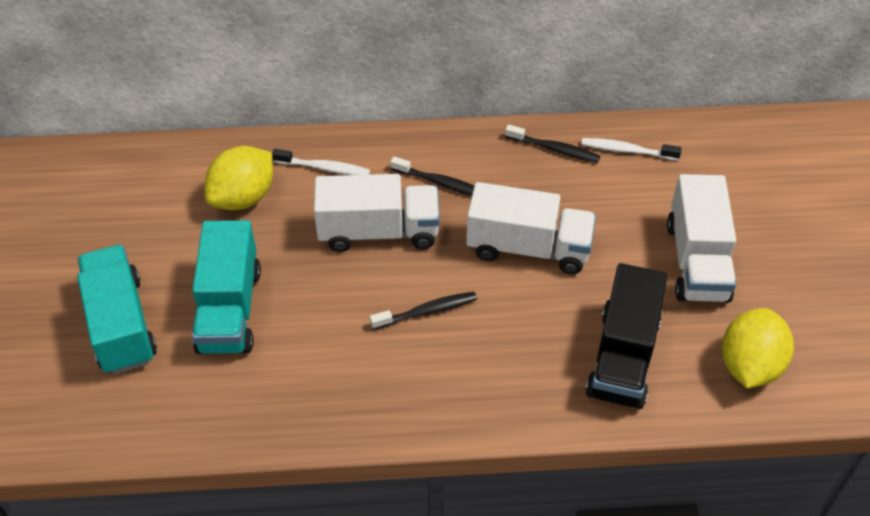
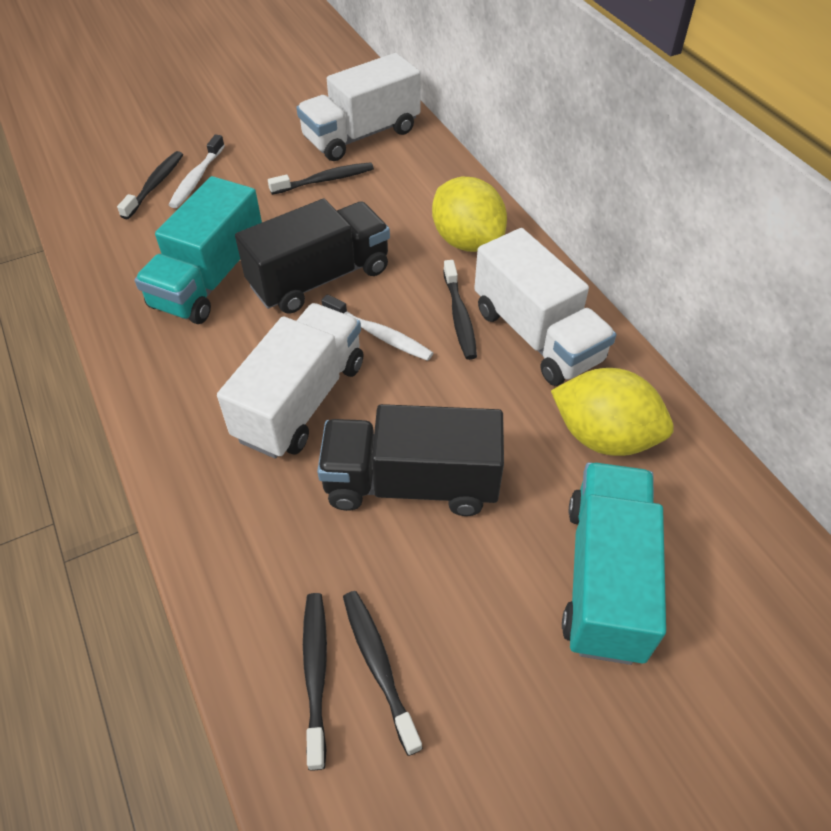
black toothbrush: 3 -> 5
black truck: 1 -> 2

